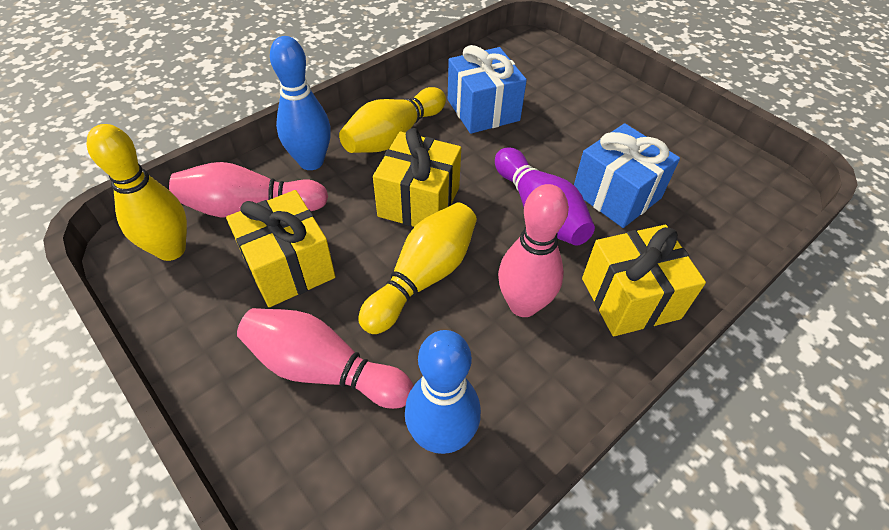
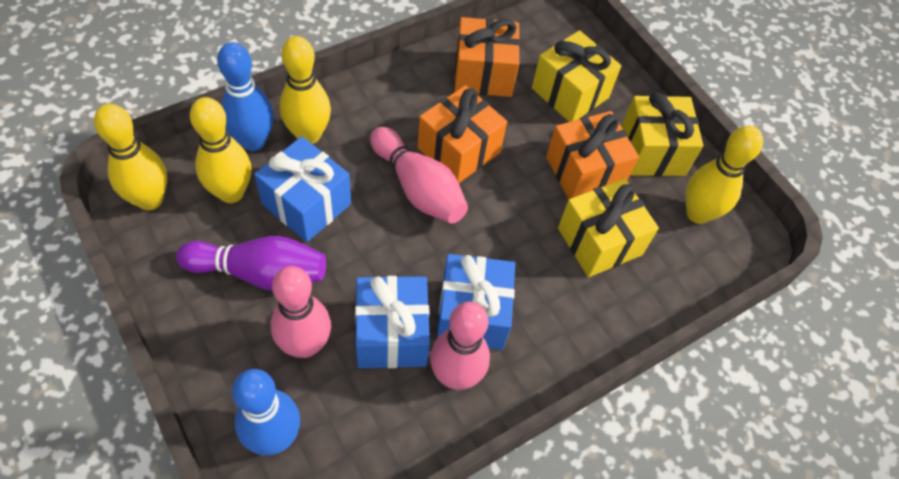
blue gift: 2 -> 3
orange gift: 0 -> 3
yellow bowling pin: 3 -> 4

